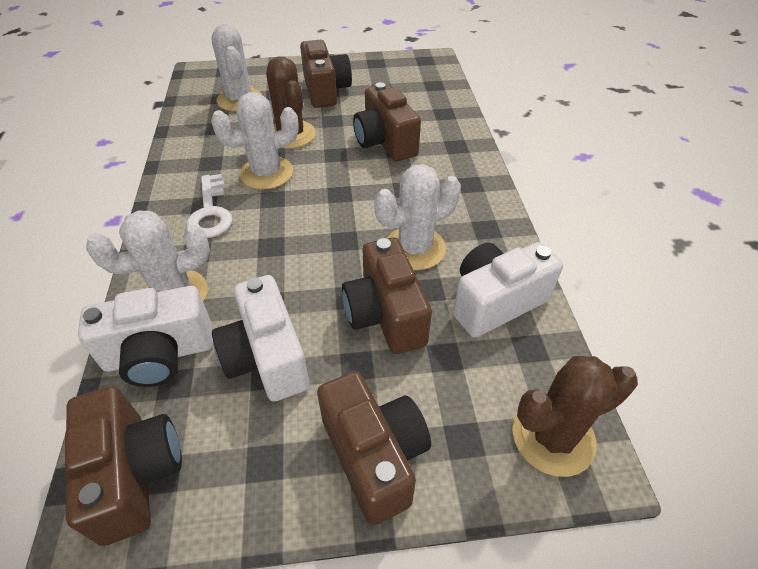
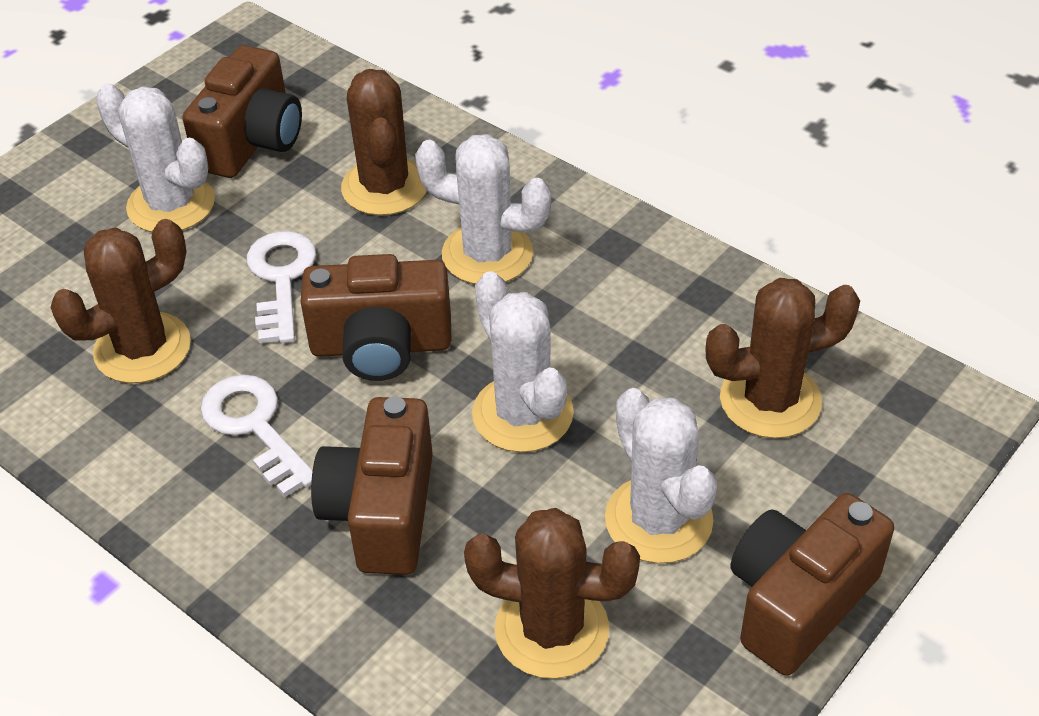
brown cactus: 2 -> 4
brown camera: 5 -> 4
white camera: 3 -> 0
white key: 1 -> 2

